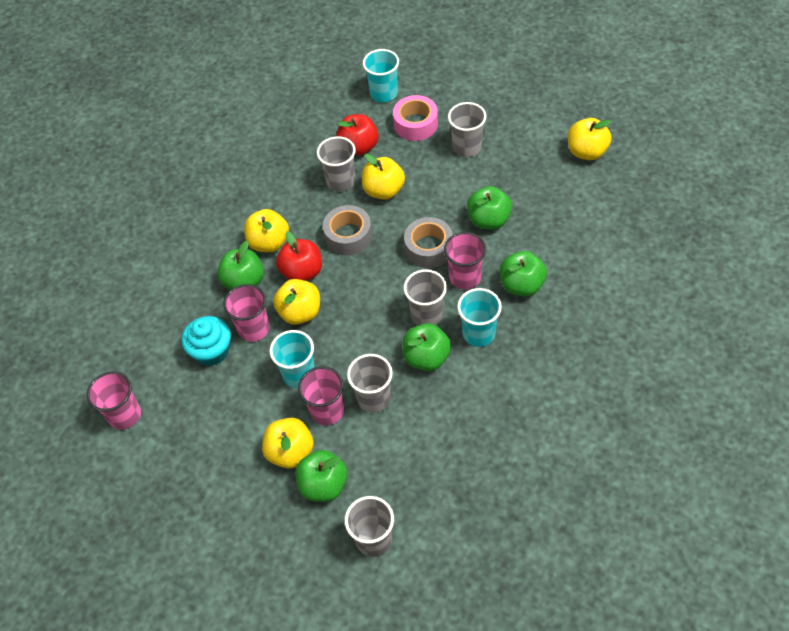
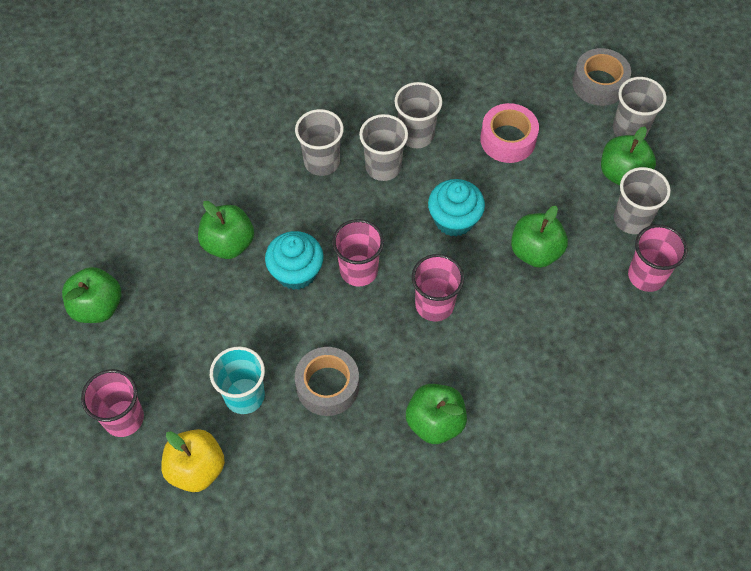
red apple: 2 -> 0
turquoise cup: 3 -> 1
turquoise cupcake: 1 -> 2
yellow apple: 5 -> 1

